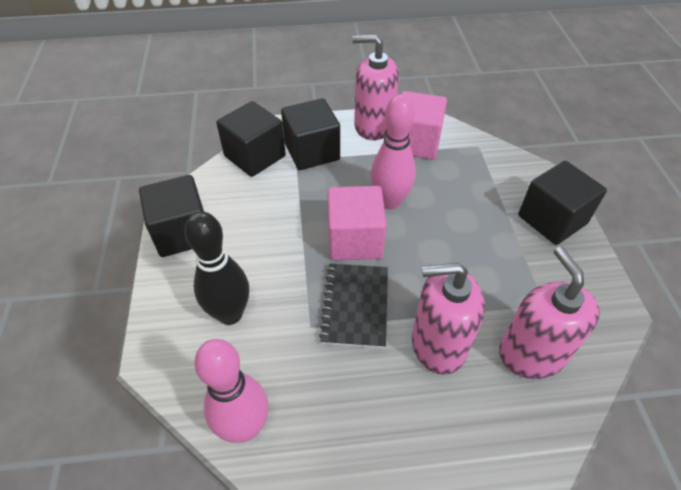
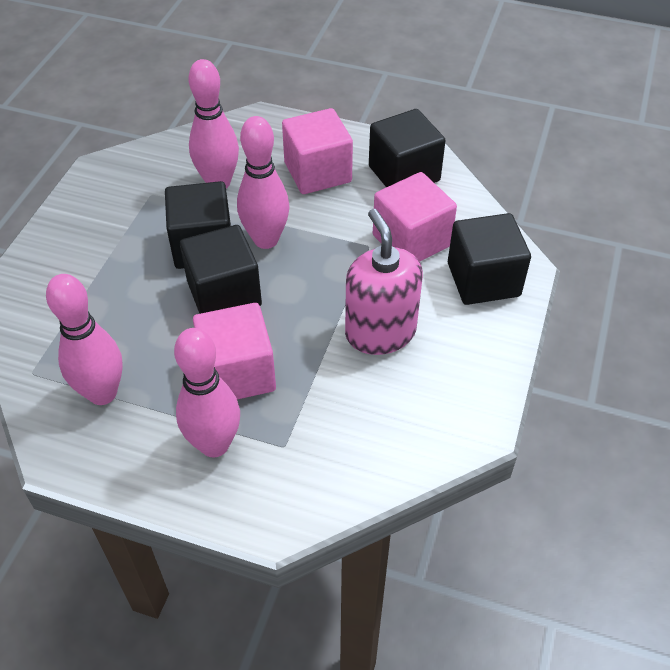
black bowling pin: 1 -> 0
black notebook: 1 -> 0
pink bowling pin: 2 -> 4
pink cube: 2 -> 3
pink soap dispenser: 3 -> 1

